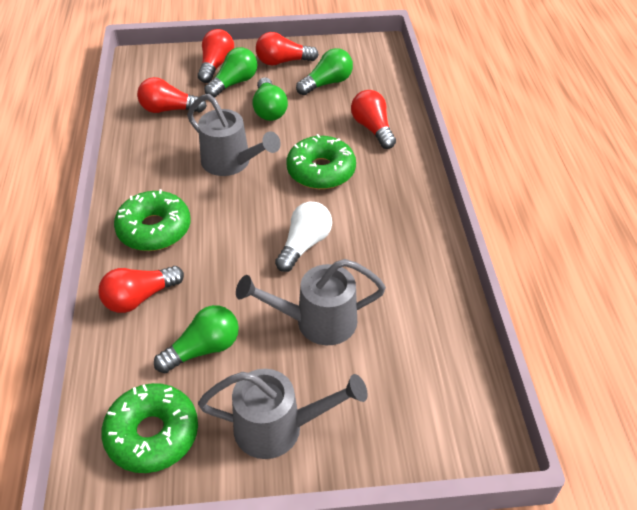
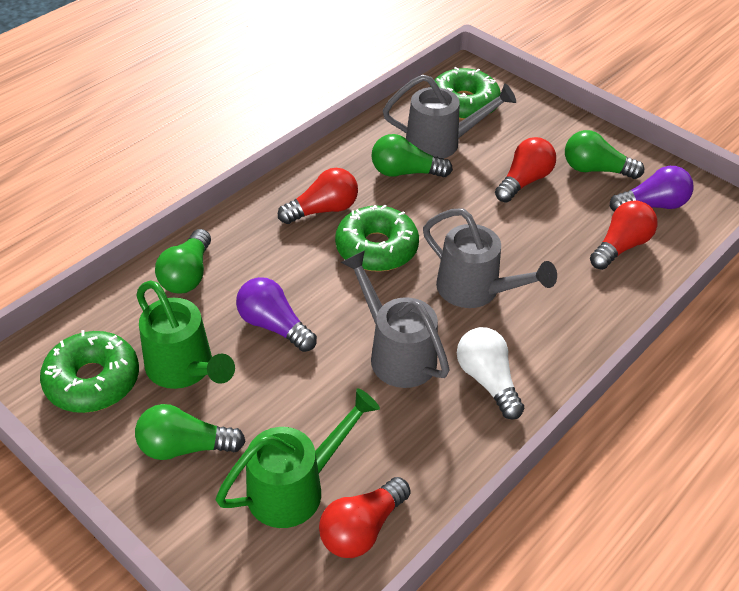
green watering can: 0 -> 2
purple light bulb: 0 -> 2
red light bulb: 5 -> 4

